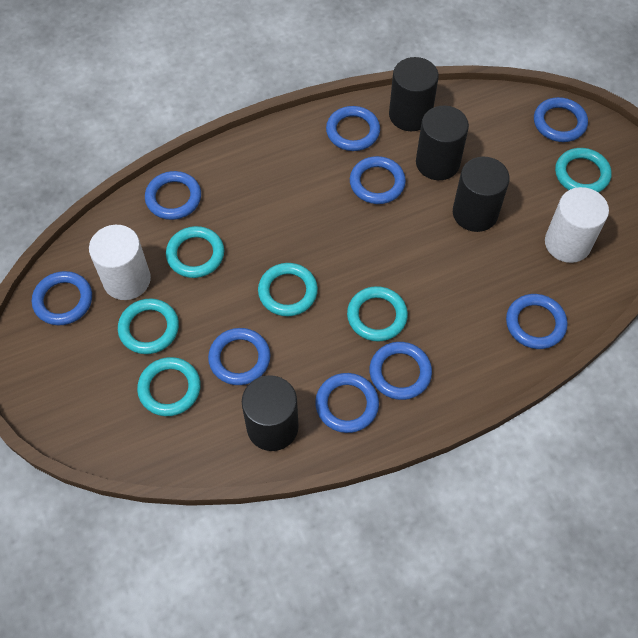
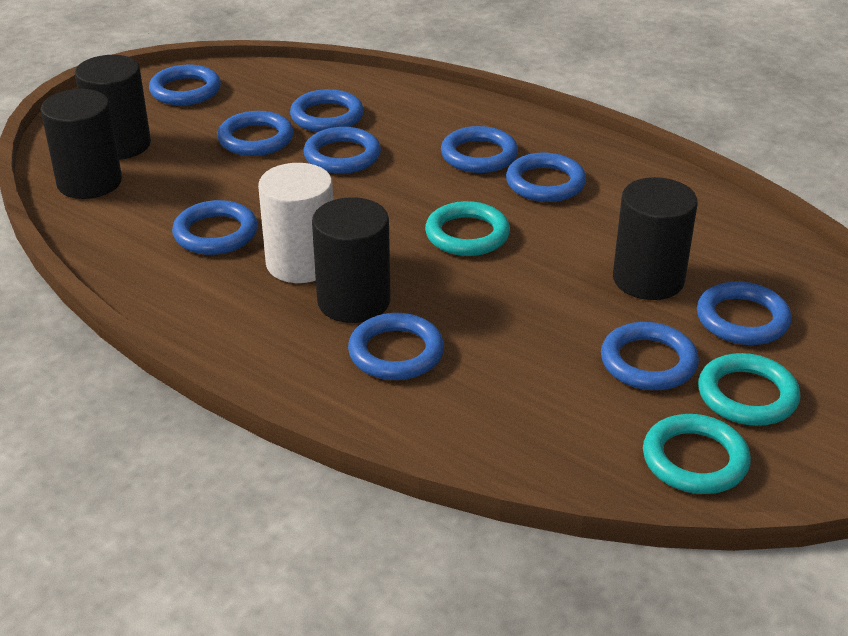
blue ring: 9 -> 10
turquoise ring: 6 -> 3
white cylinder: 2 -> 1

